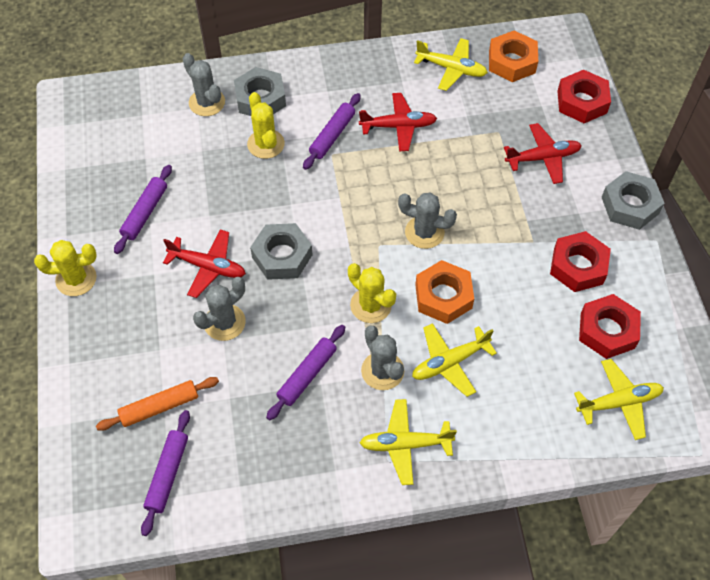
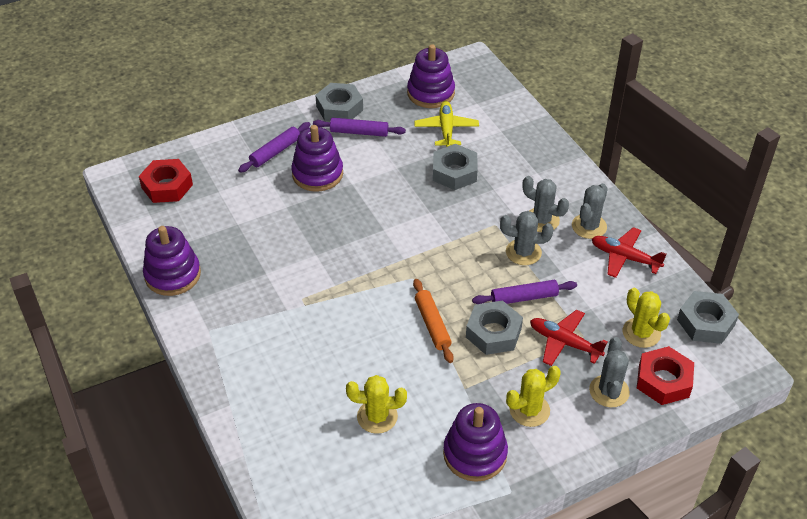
grey nut: 3 -> 4
orange nut: 2 -> 0
purple rolling pin: 4 -> 3
purple stacking toy: 0 -> 4
red nut: 3 -> 2
red plane: 3 -> 2
yellow plane: 4 -> 1

